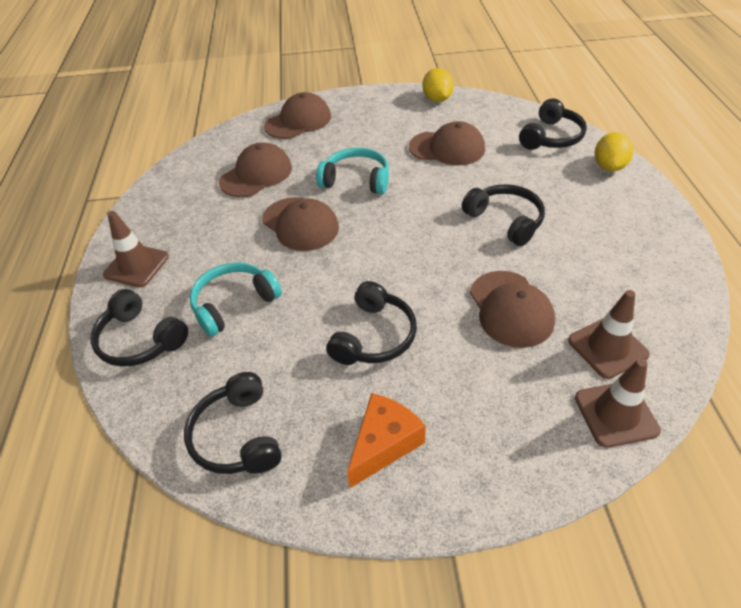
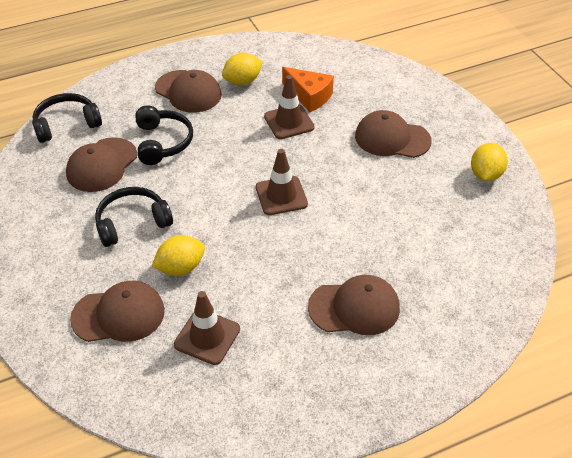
black headphones: 5 -> 3
turquoise headphones: 2 -> 0
yellow lemon: 2 -> 3

